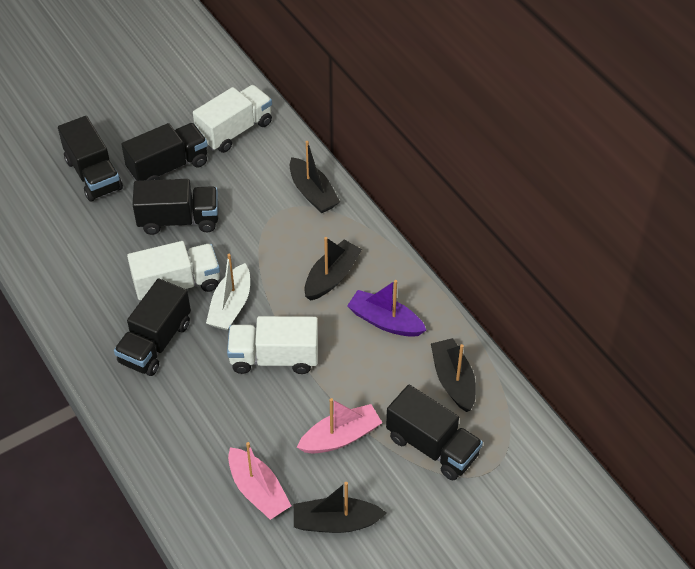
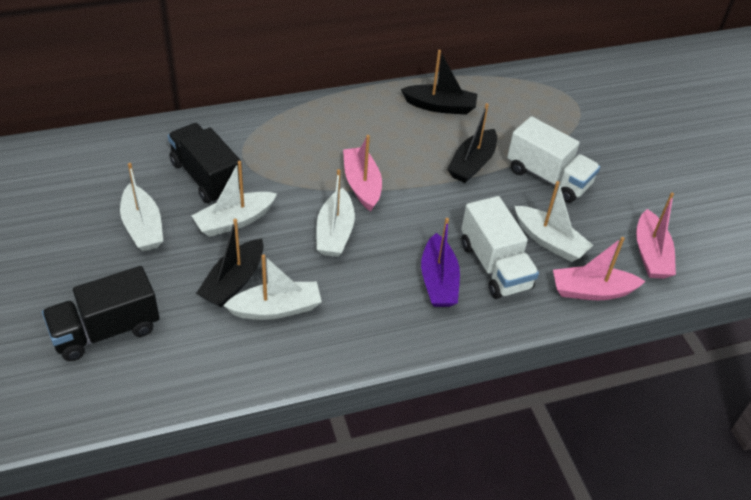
black boat: 4 -> 3
black truck: 5 -> 2
pink boat: 2 -> 3
white boat: 1 -> 5
white truck: 3 -> 2

